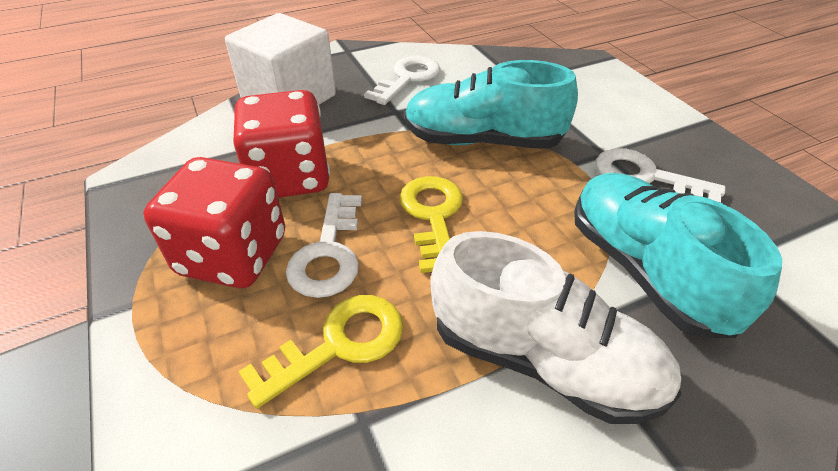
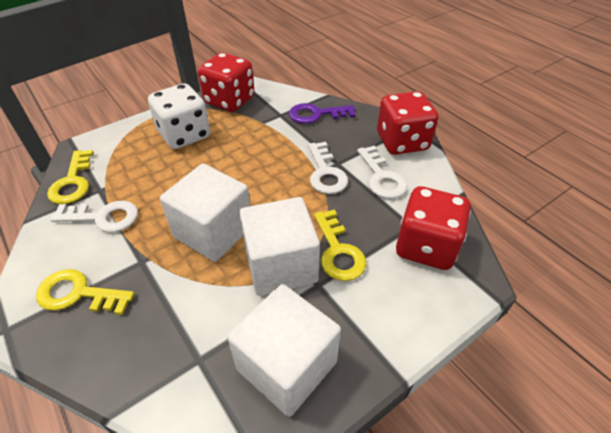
purple key: 0 -> 1
red dice: 2 -> 3
turquoise shoe: 2 -> 0
white cube: 1 -> 3
white dice: 0 -> 1
white shoe: 1 -> 0
yellow key: 2 -> 3

